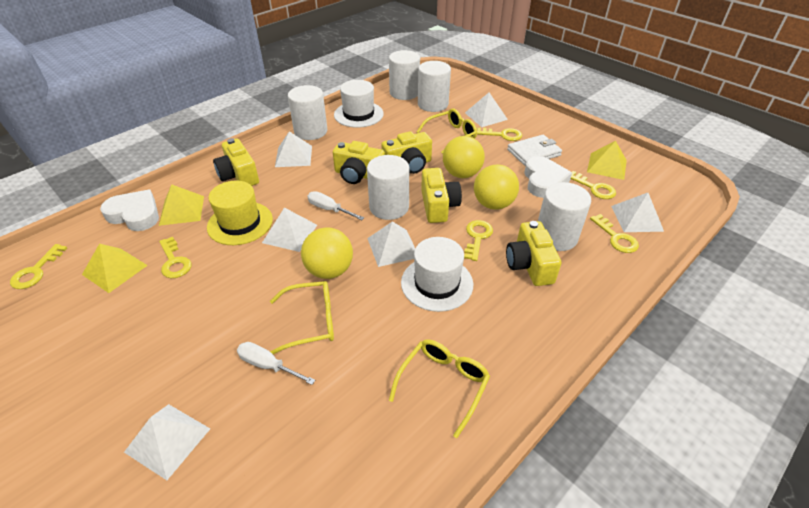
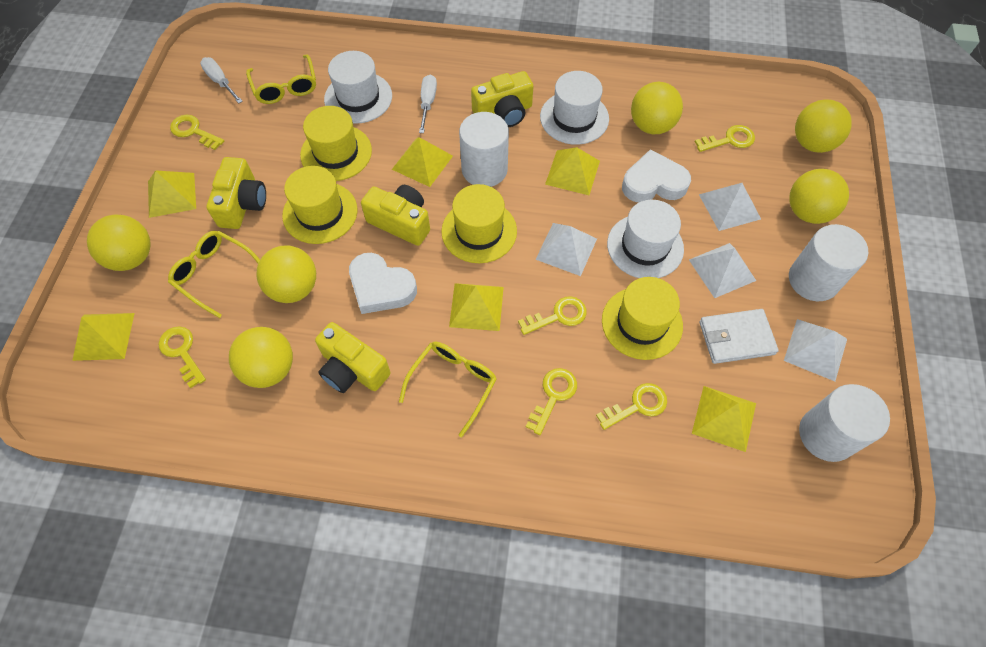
white cylinder: 5 -> 3
white hat: 2 -> 3
white pyramid: 6 -> 4
yellow ball: 3 -> 6
yellow camera: 5 -> 4
yellow hat: 1 -> 4
yellow pyramid: 3 -> 6

